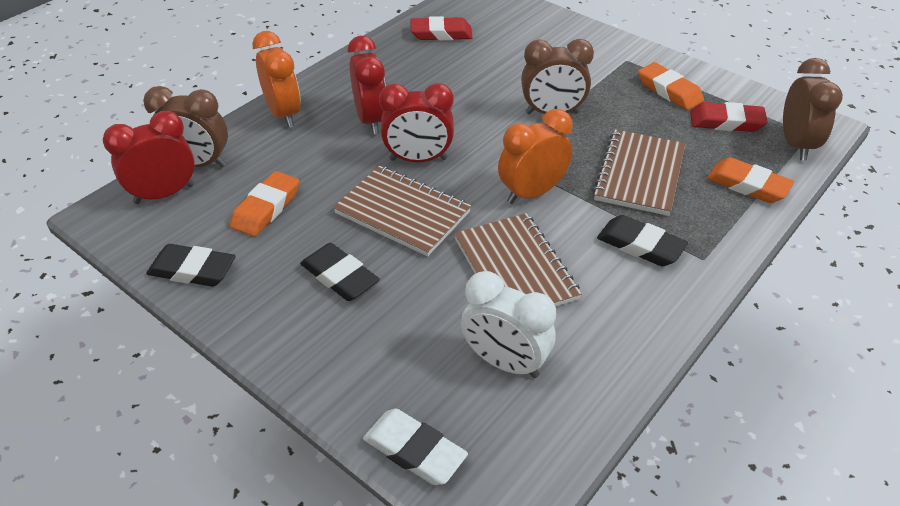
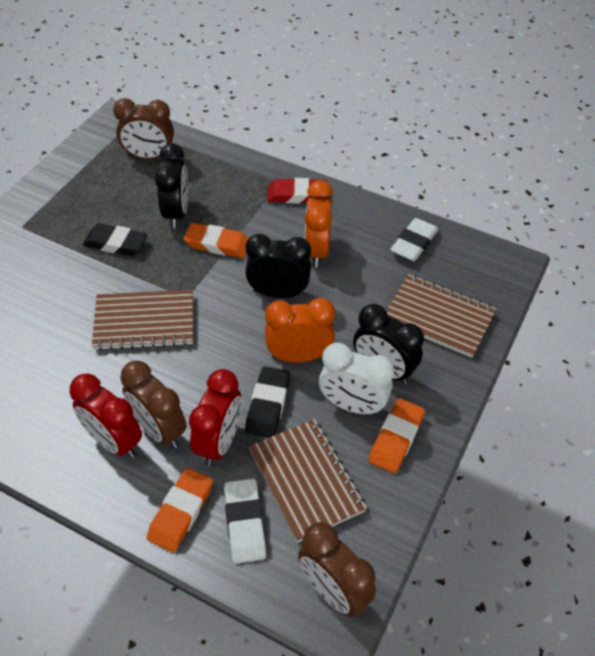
black clock: 0 -> 3
black eraser: 3 -> 2
red clock: 3 -> 2
red eraser: 2 -> 1
white eraser: 1 -> 2

